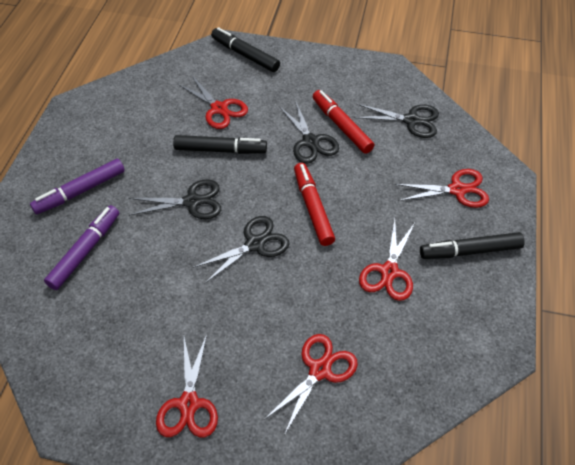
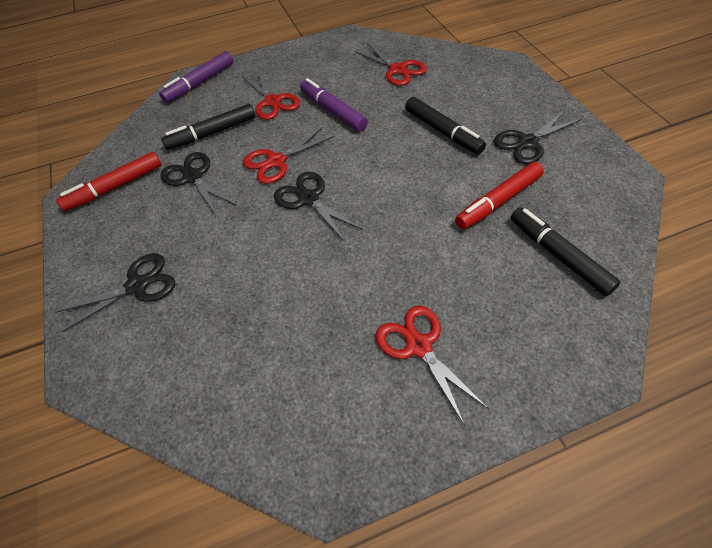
red scissors: 5 -> 4

